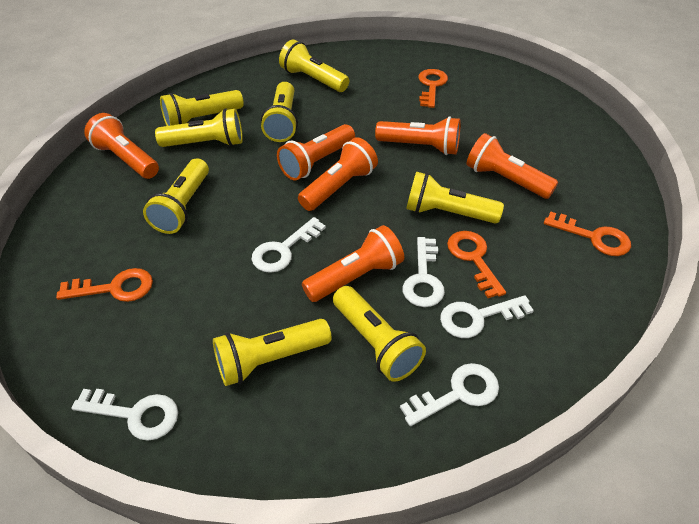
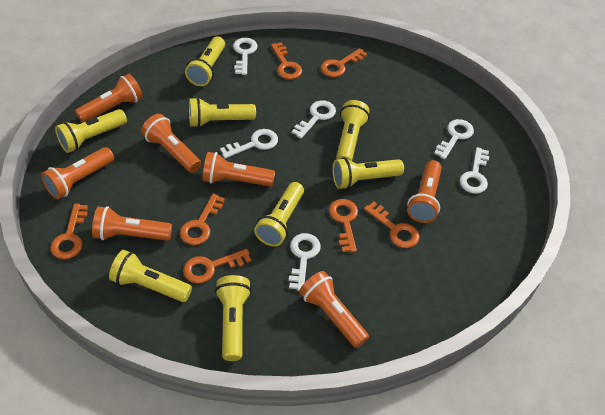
orange flashlight: 6 -> 7
orange key: 4 -> 7
white key: 5 -> 6

